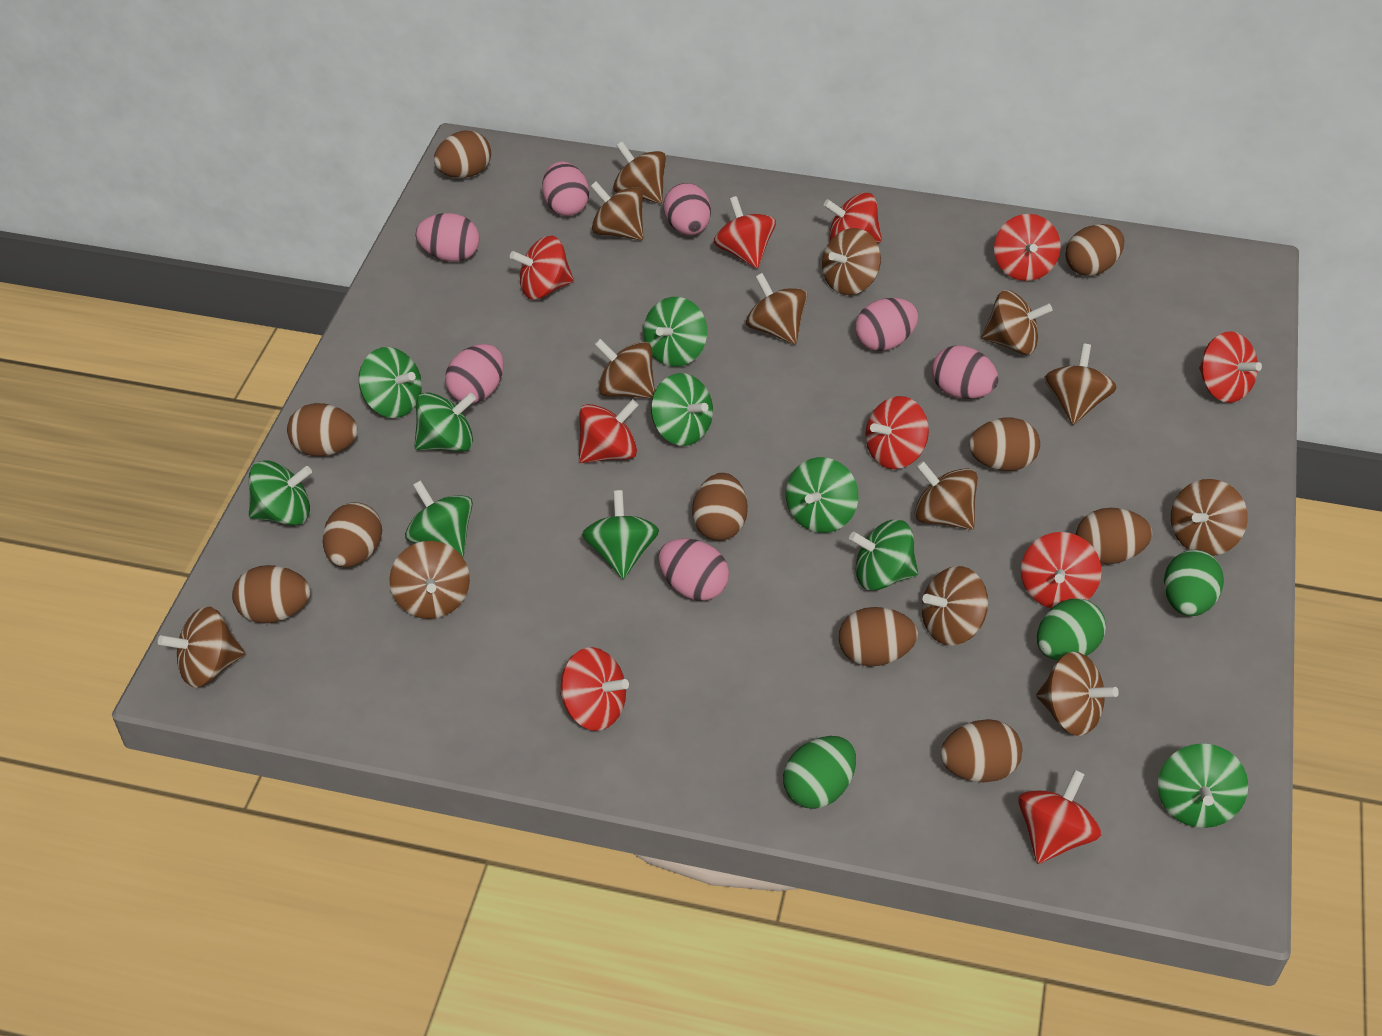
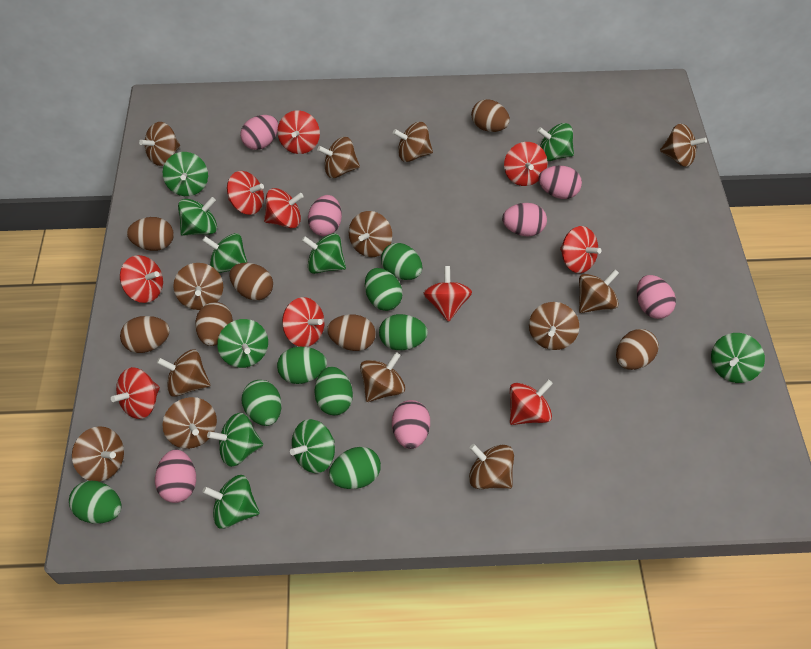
brown egg: 10 -> 7
green egg: 3 -> 8

